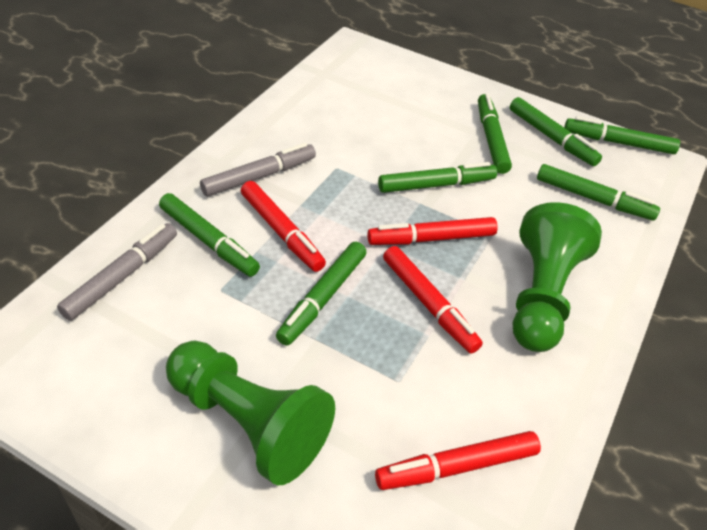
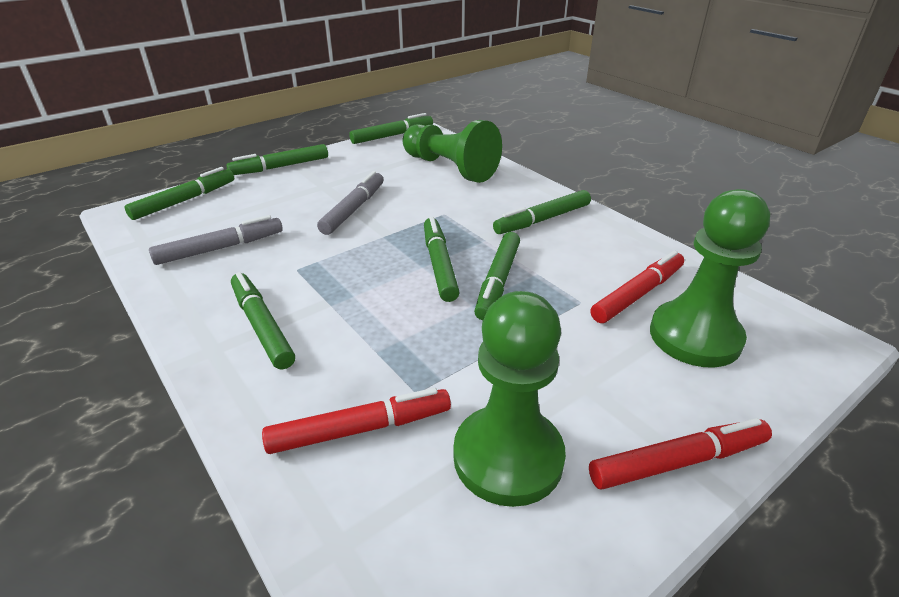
green pawn: 2 -> 3
red marker: 4 -> 3

